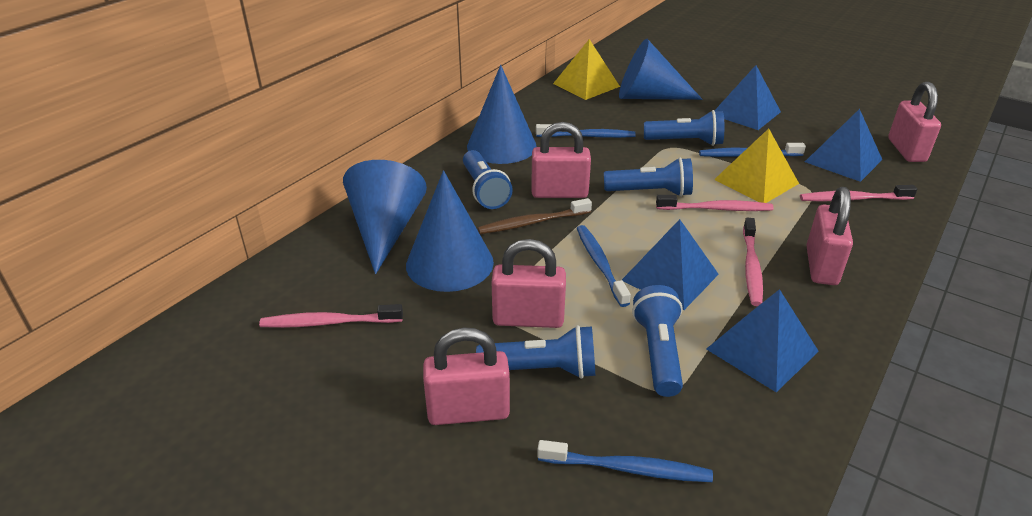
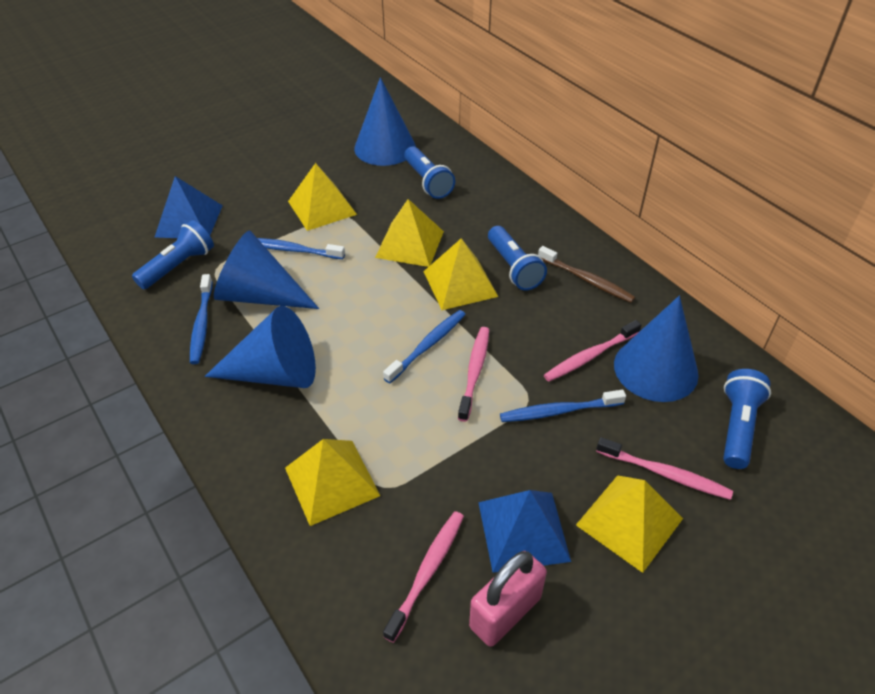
blue flashlight: 5 -> 4
blue pyramid: 4 -> 2
pink padlock: 5 -> 1
yellow pyramid: 2 -> 5

